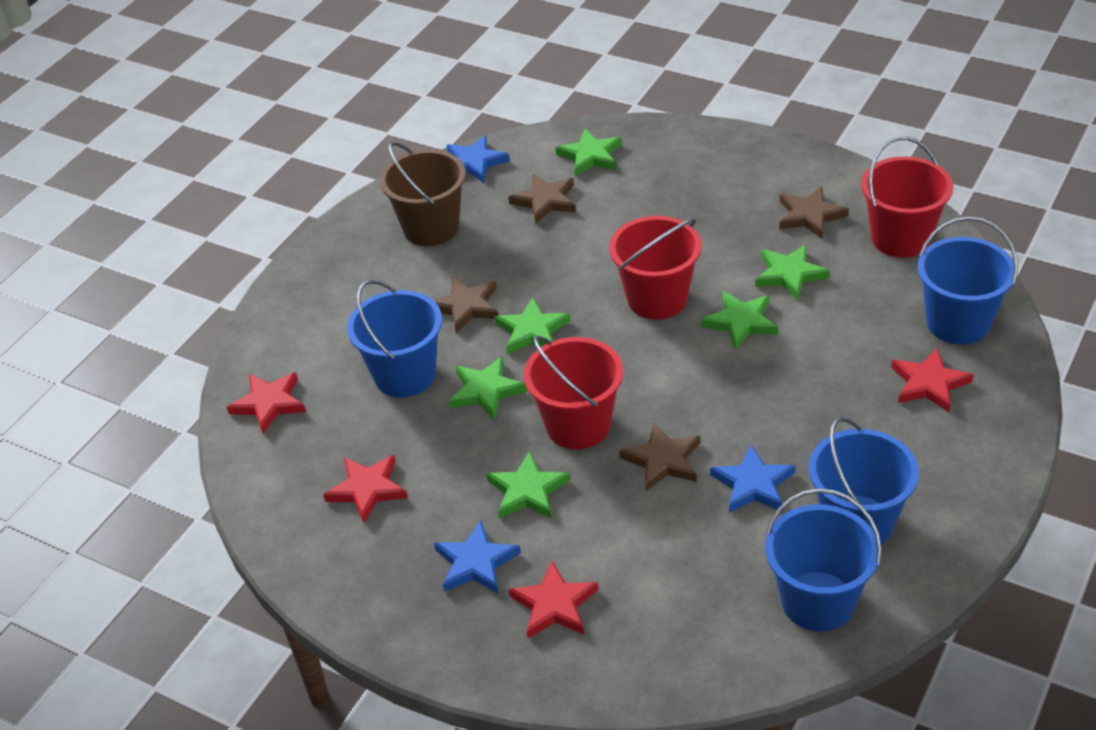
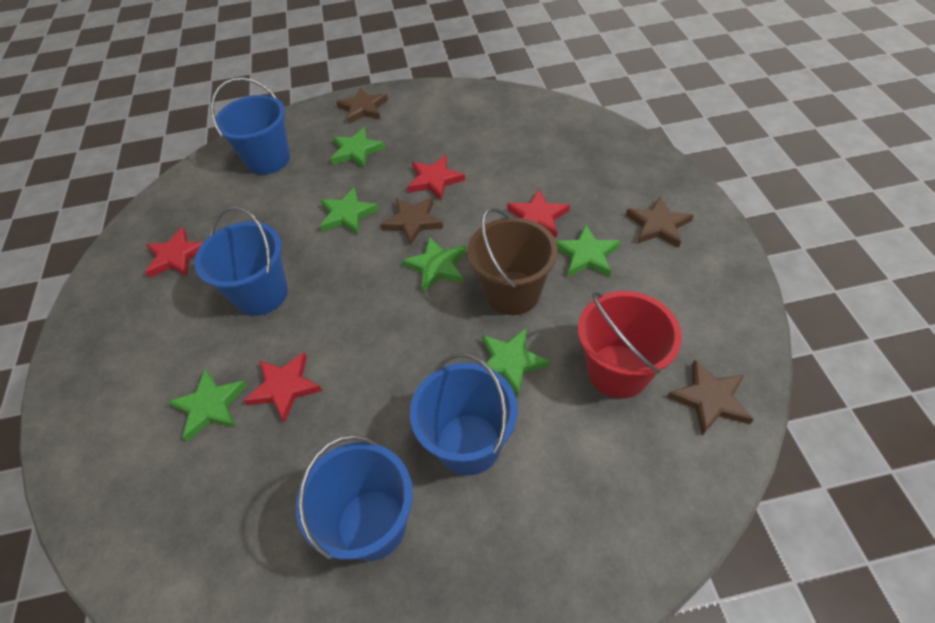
blue star: 3 -> 0
red bucket: 3 -> 1

